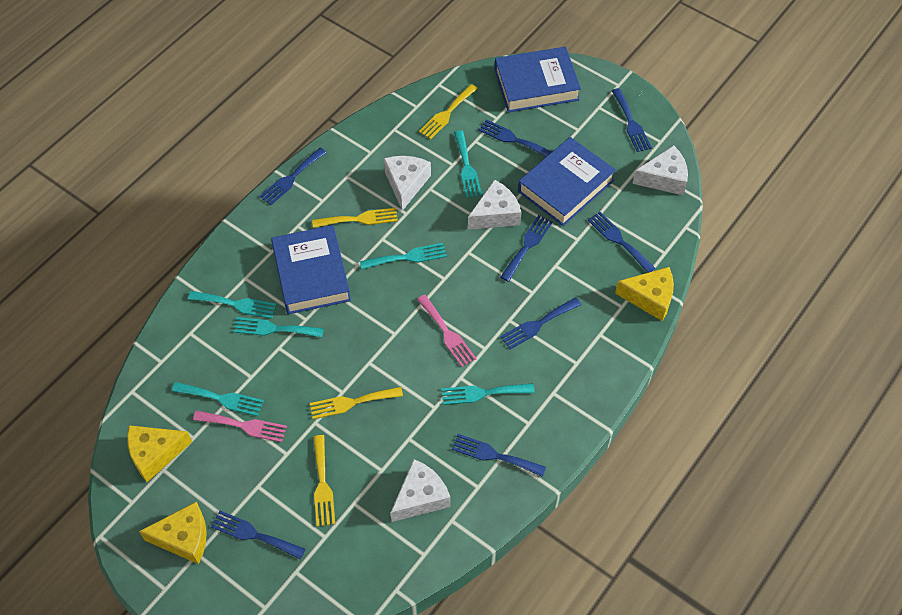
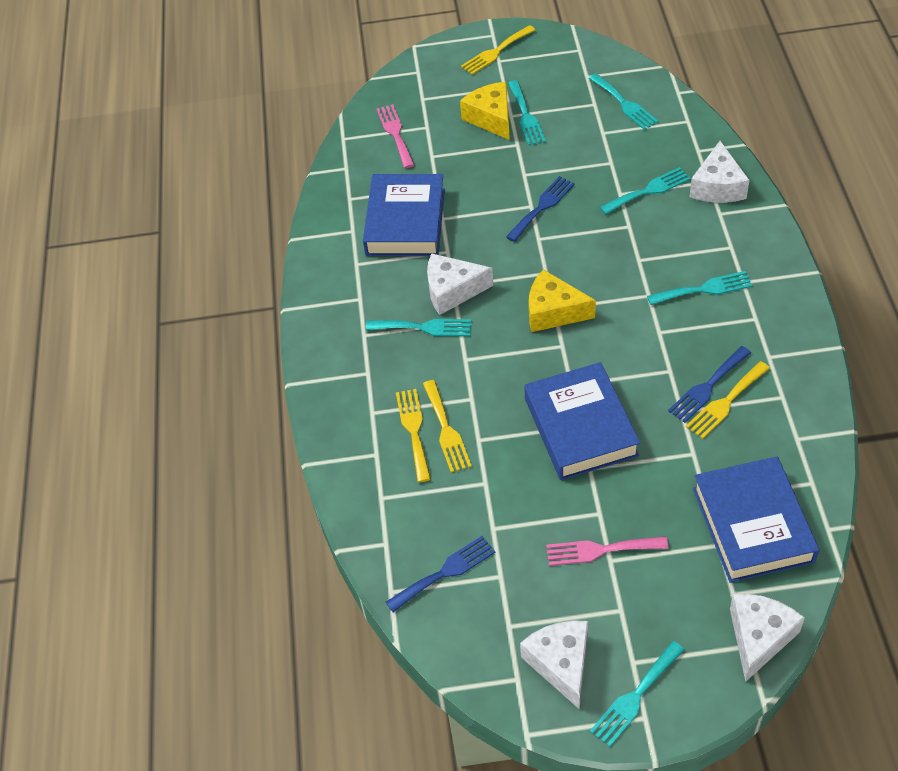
blue fork: 8 -> 3
yellow cheese: 3 -> 2

